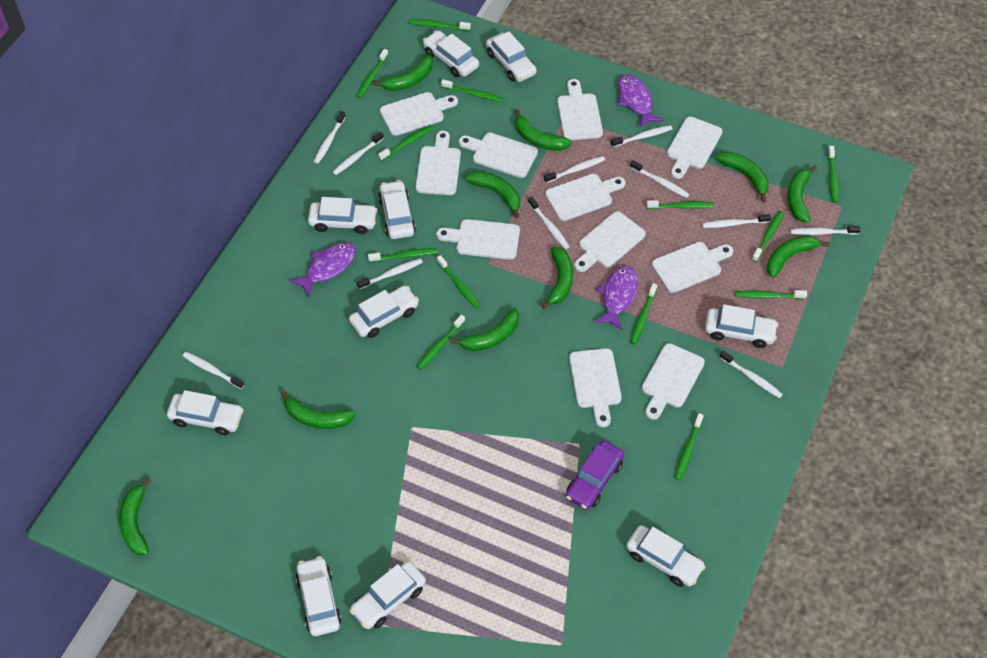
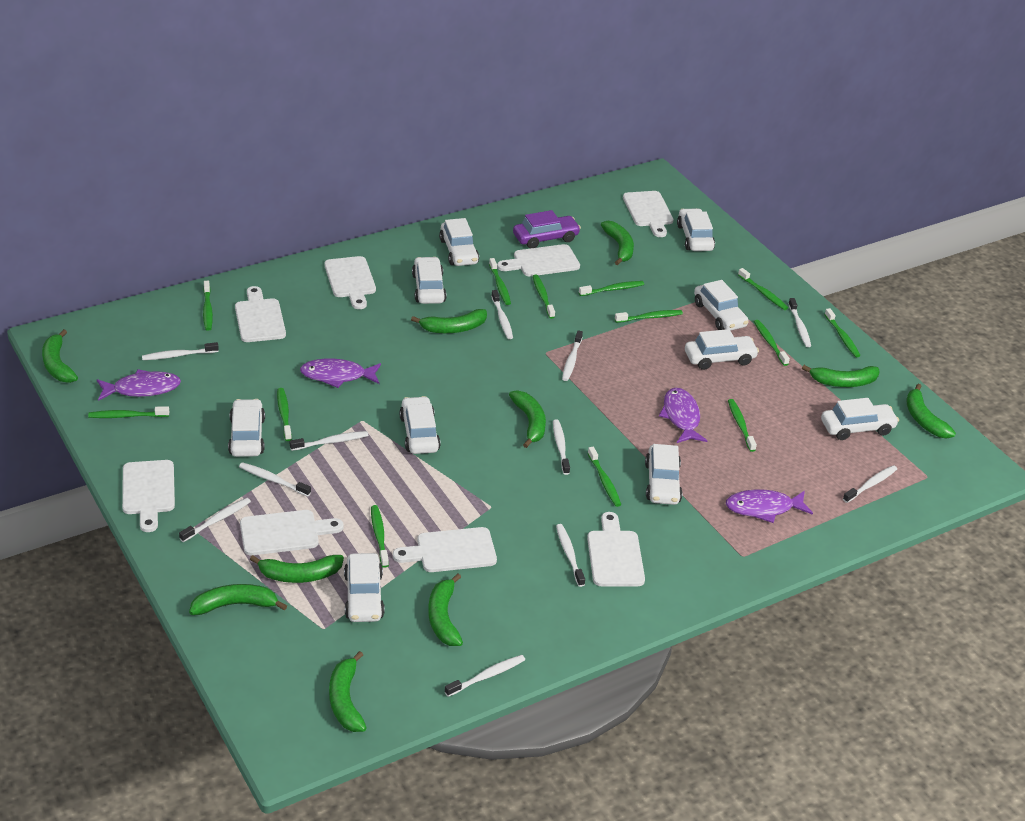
purple fish: 3 -> 4
white cutting board: 11 -> 8

